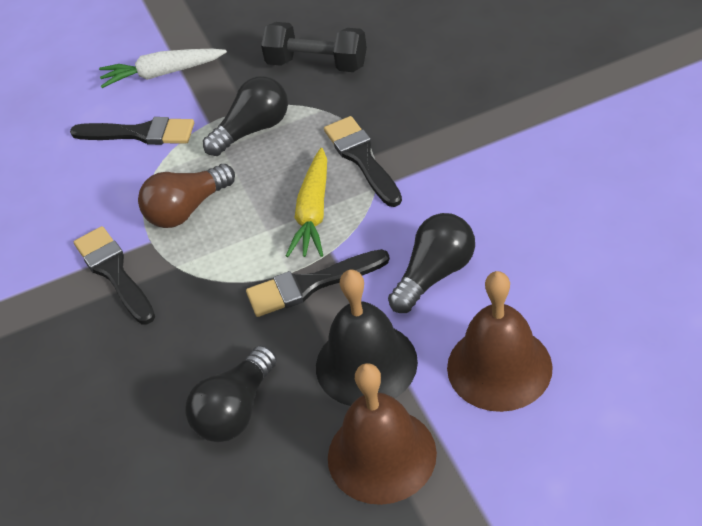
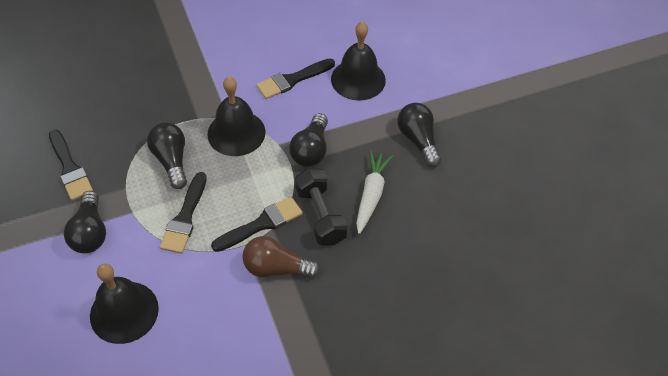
black bell: 1 -> 3
black light bulb: 3 -> 4
brown bell: 2 -> 0
yellow carrot: 1 -> 0

